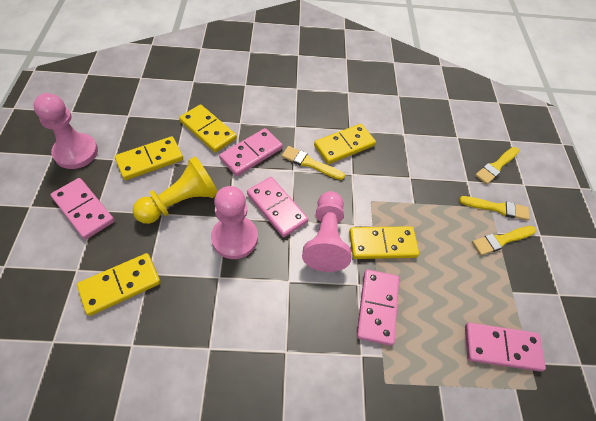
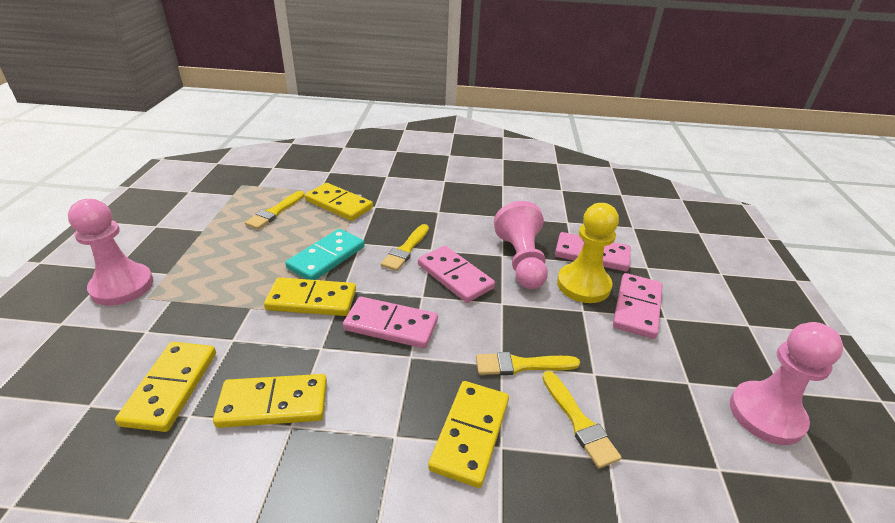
pink domino: 5 -> 4
turquoise domino: 0 -> 1

